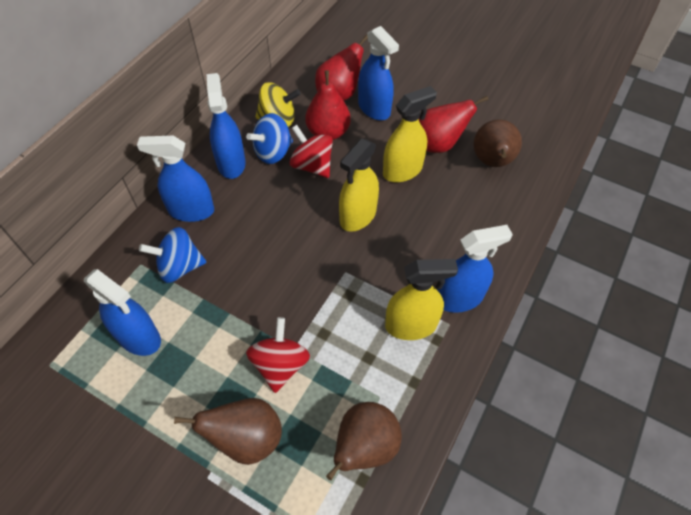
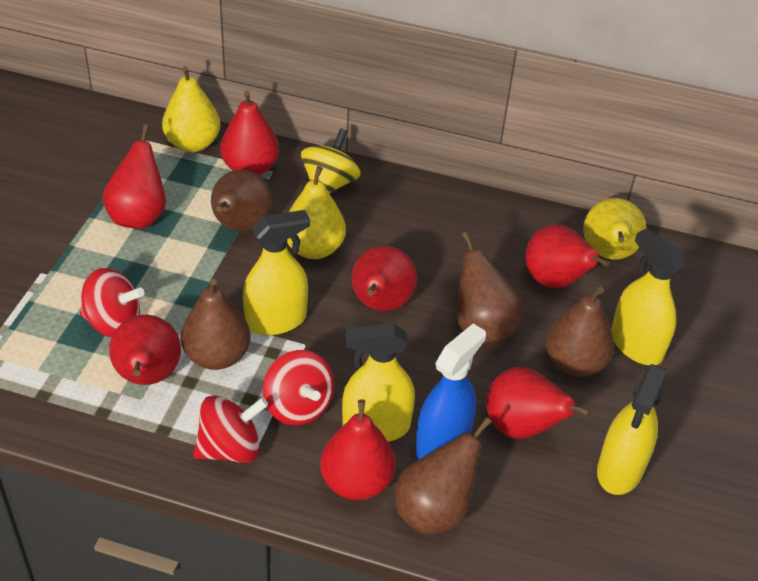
blue spinning top: 2 -> 0
blue spray bottle: 5 -> 1
brown pear: 3 -> 5
red pear: 3 -> 7
red spinning top: 2 -> 3
yellow pear: 0 -> 3
yellow spray bottle: 3 -> 4

